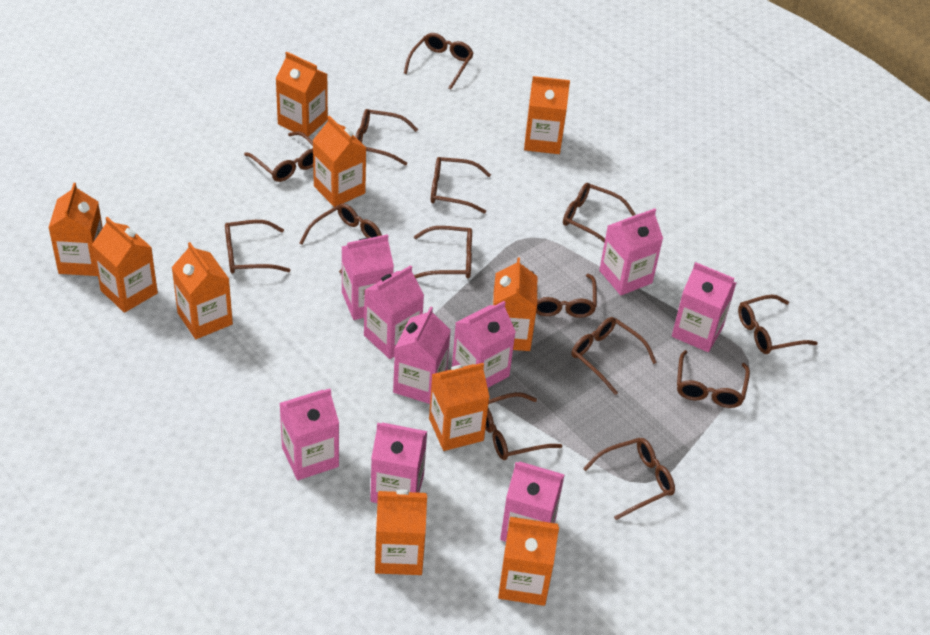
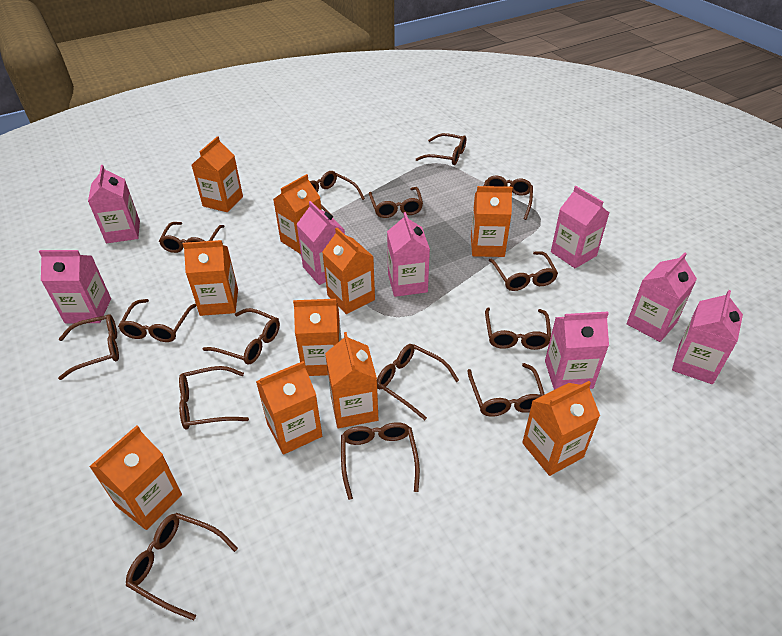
brown glasses: 14 -> 15
pink carton: 9 -> 8

